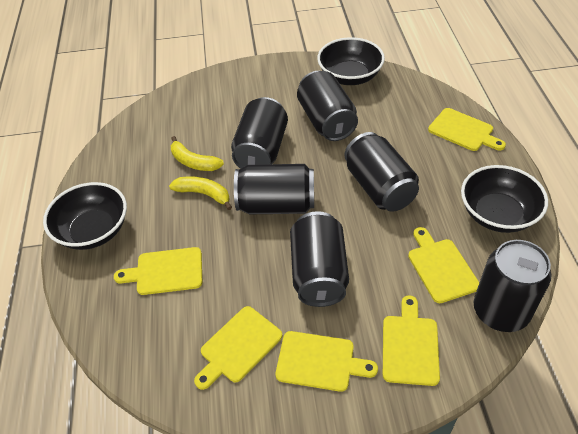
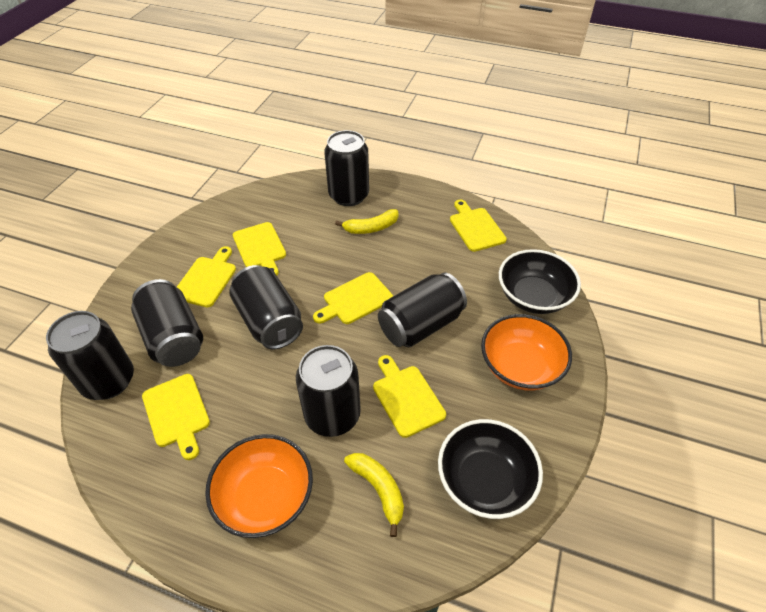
black bowl: 3 -> 2
orange bowl: 0 -> 2

